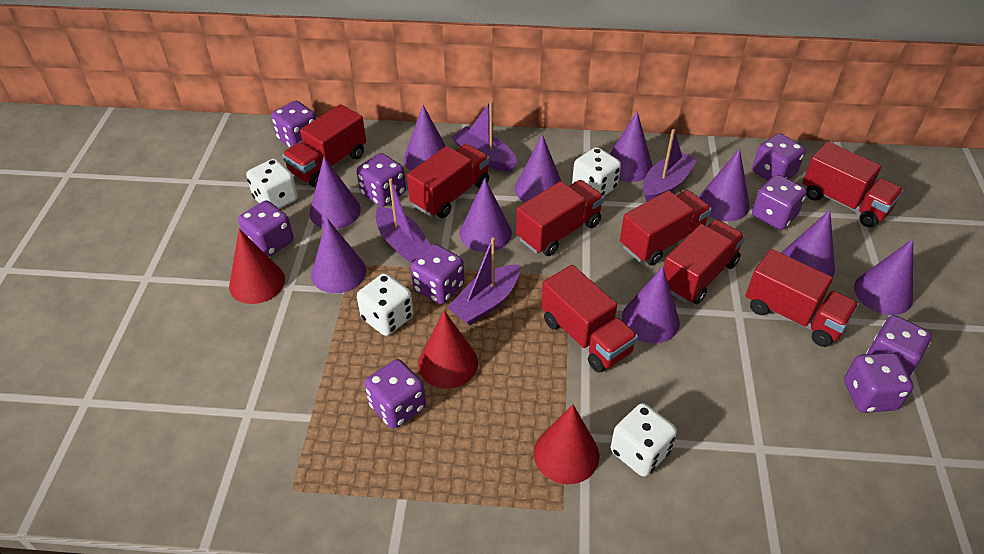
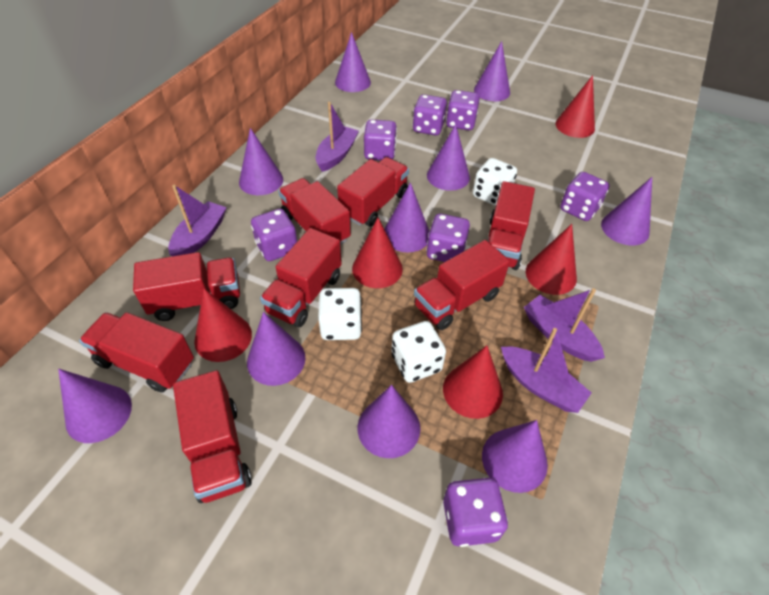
purple dice: 9 -> 7
red cone: 3 -> 5
white dice: 4 -> 3

